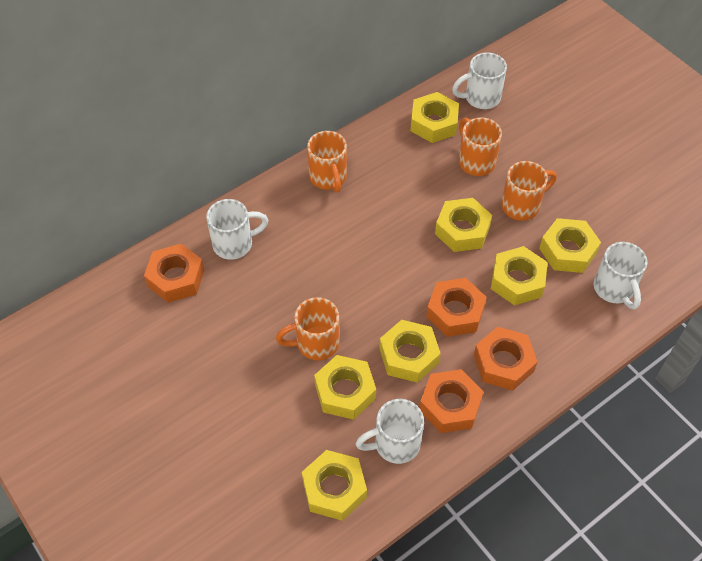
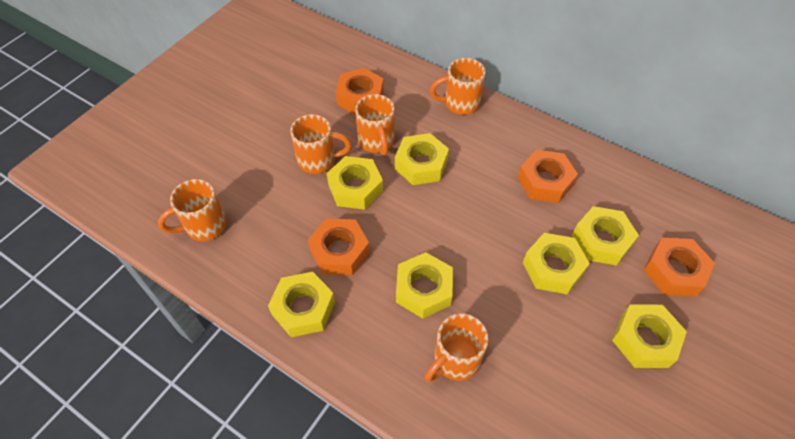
orange mug: 4 -> 5
white mug: 4 -> 0

